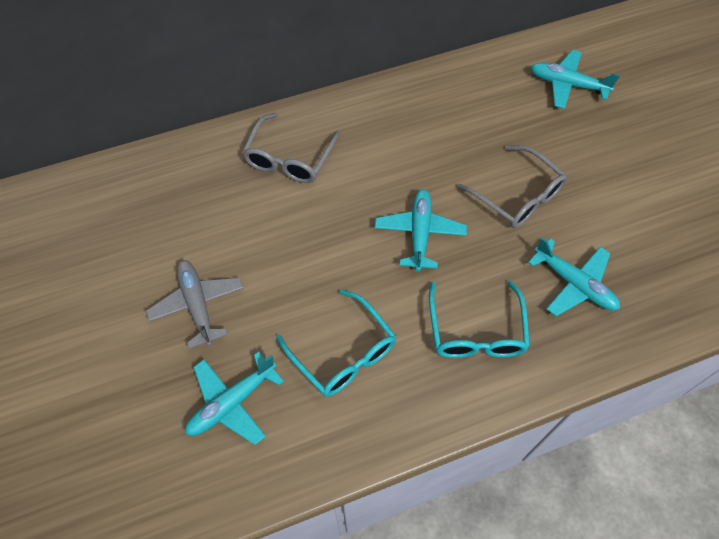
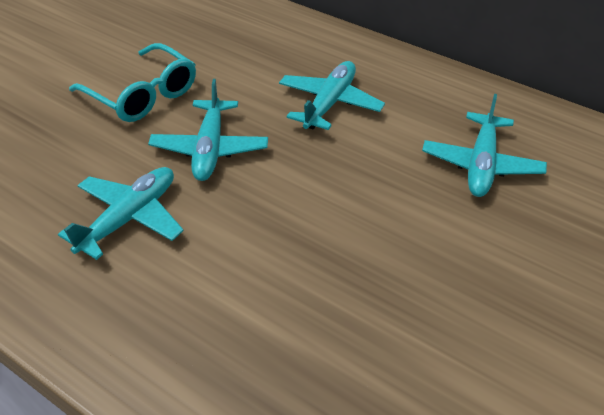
grey glasses: 2 -> 0
grey plane: 1 -> 0
turquoise glasses: 2 -> 1

